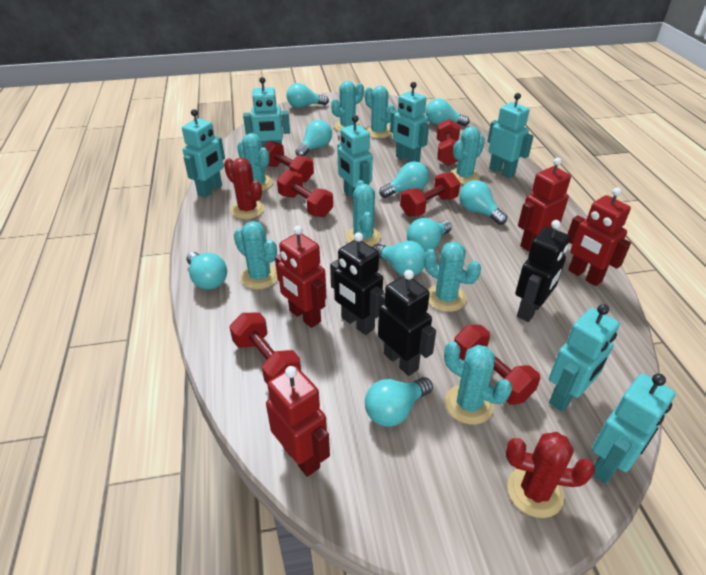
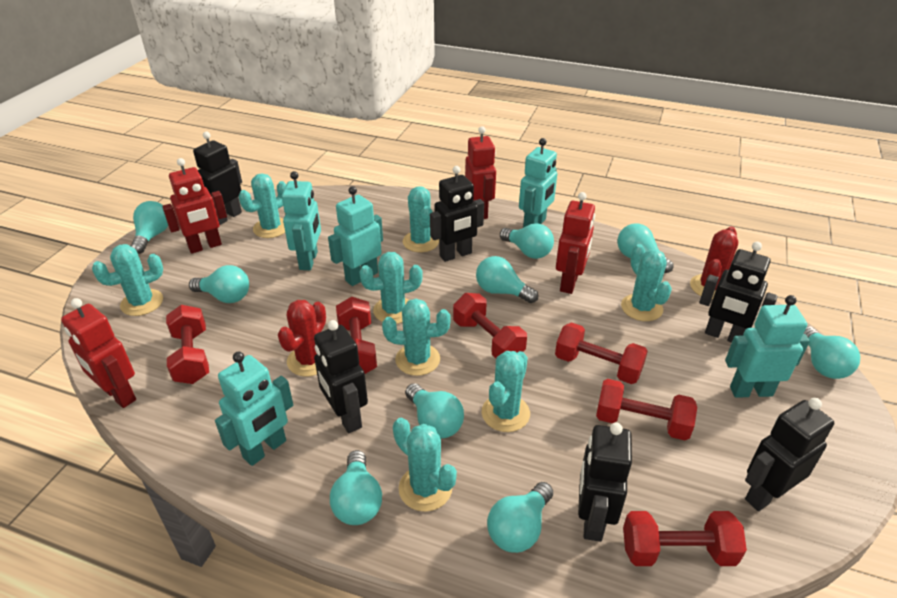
black robot: 3 -> 6
turquoise robot: 7 -> 5

